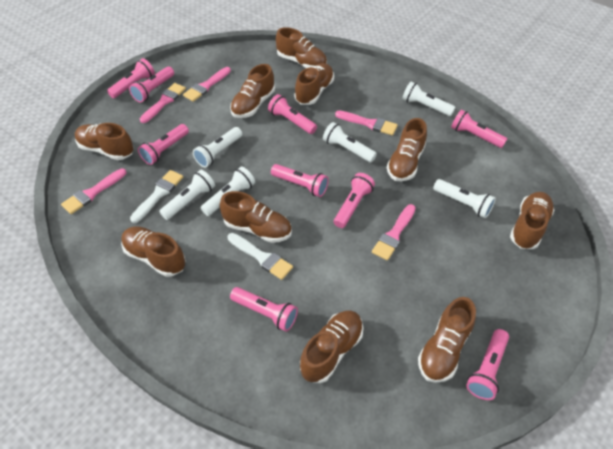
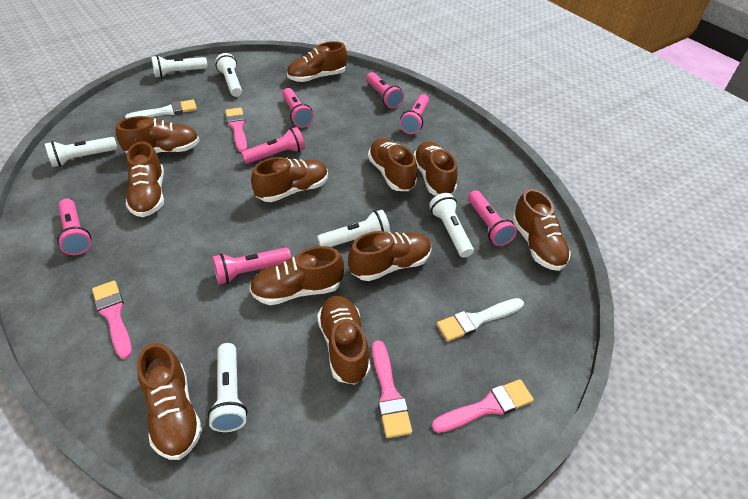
brown shoe: 10 -> 11
pink brush: 5 -> 4
pink flashlight: 9 -> 7

